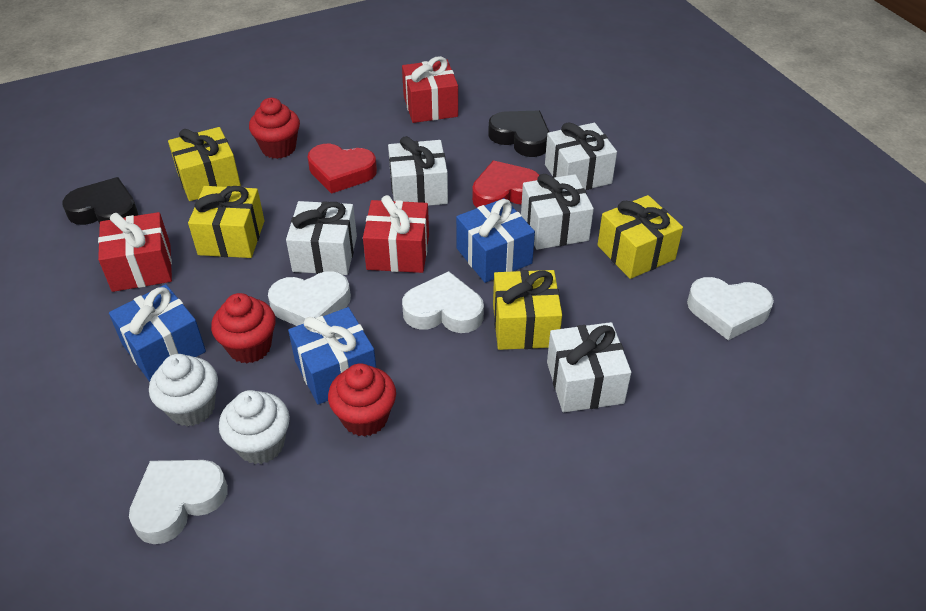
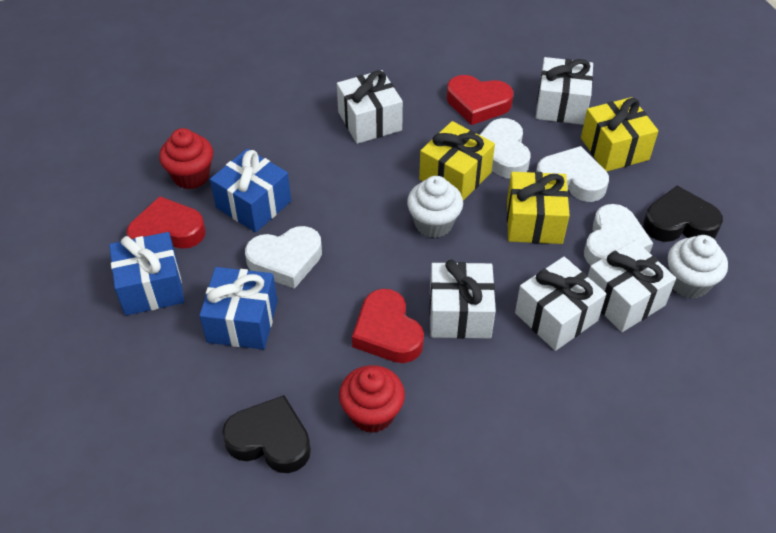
red cupcake: 3 -> 2
red gift: 3 -> 0
red heart: 2 -> 3
yellow gift: 4 -> 3

